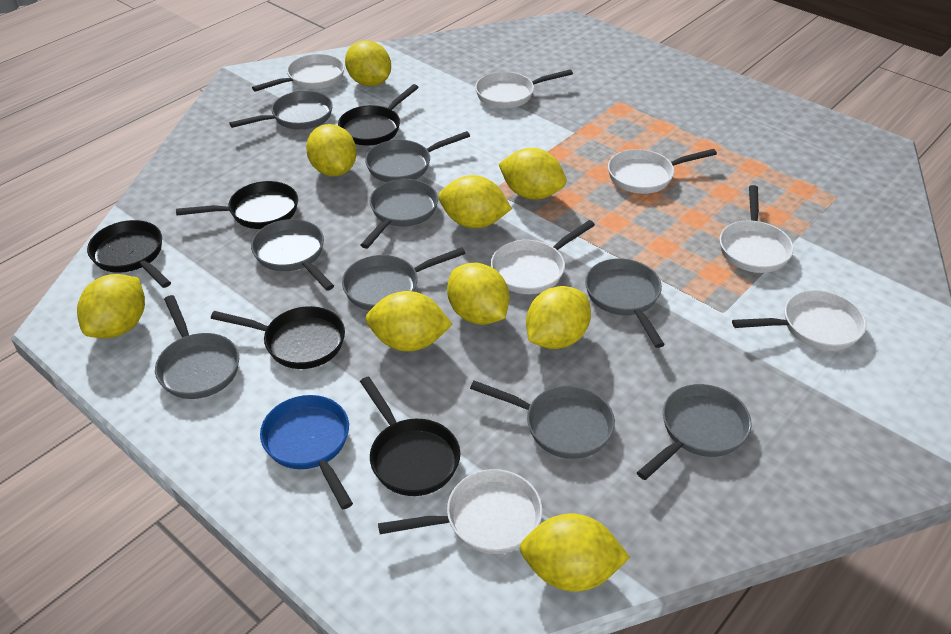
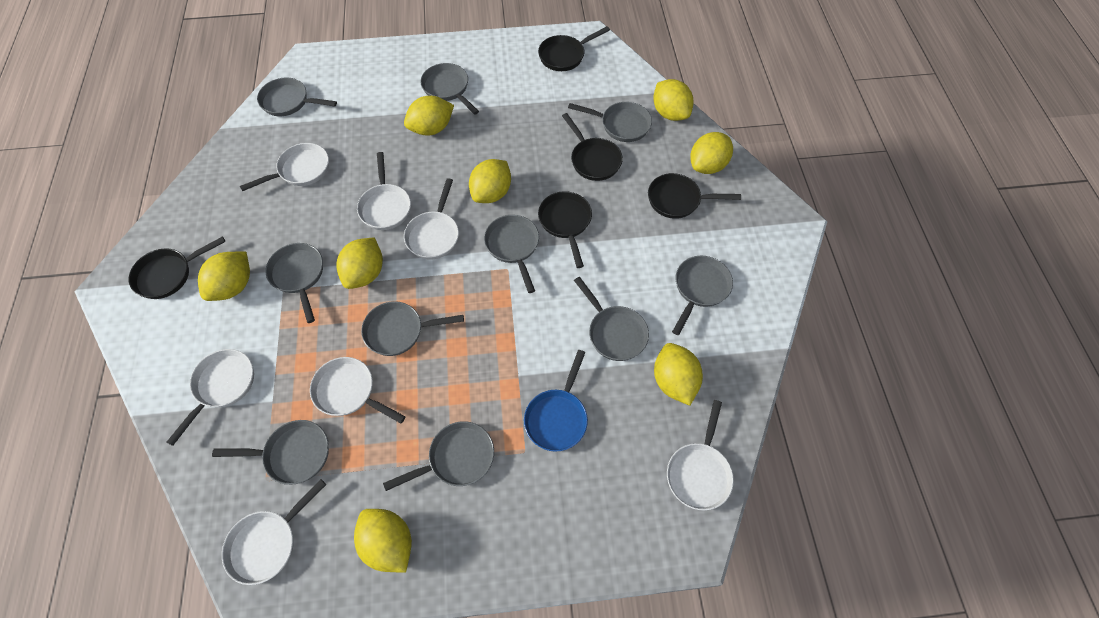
grey pan: 9 -> 10
yellow lemon: 9 -> 8

